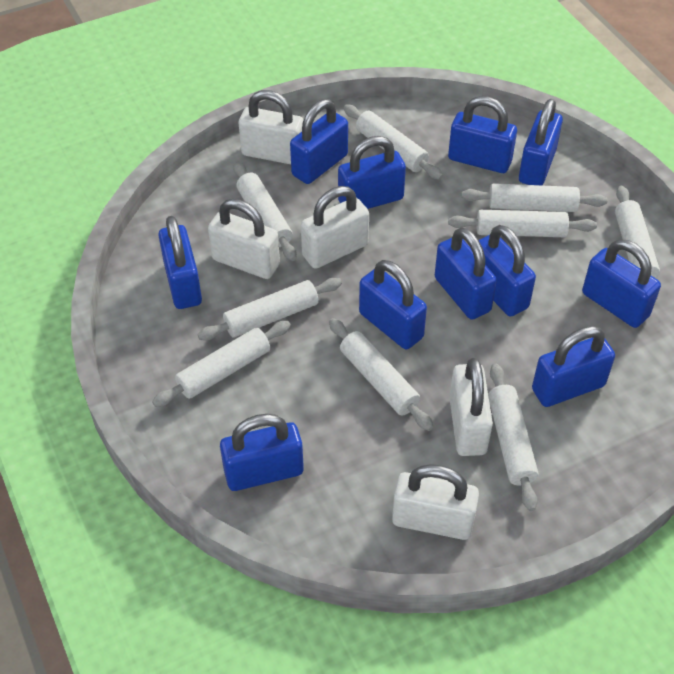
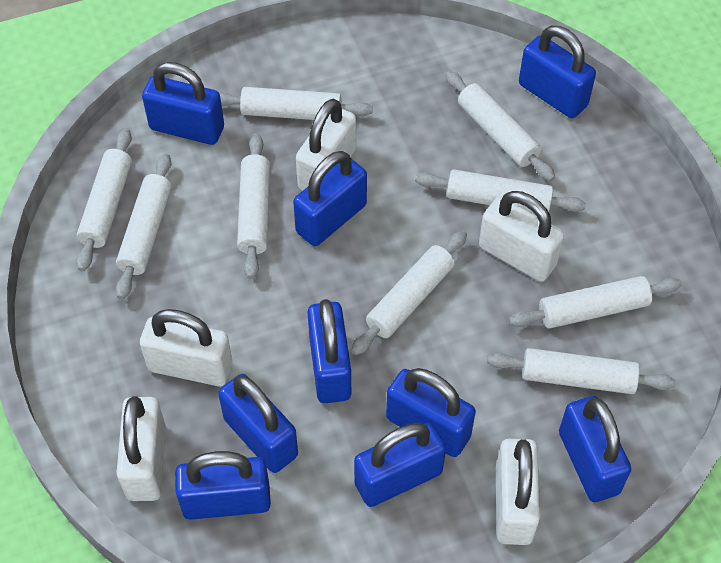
blue padlock: 11 -> 9

